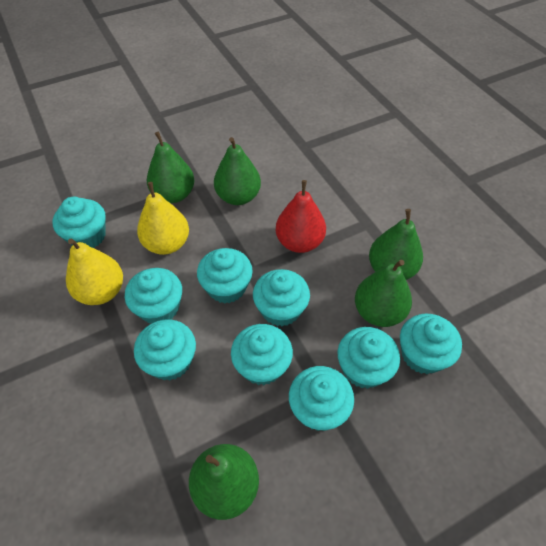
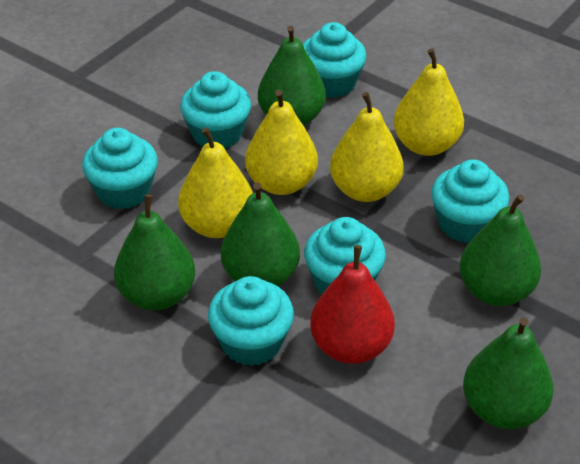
turquoise cupcake: 9 -> 6
yellow pear: 2 -> 4

